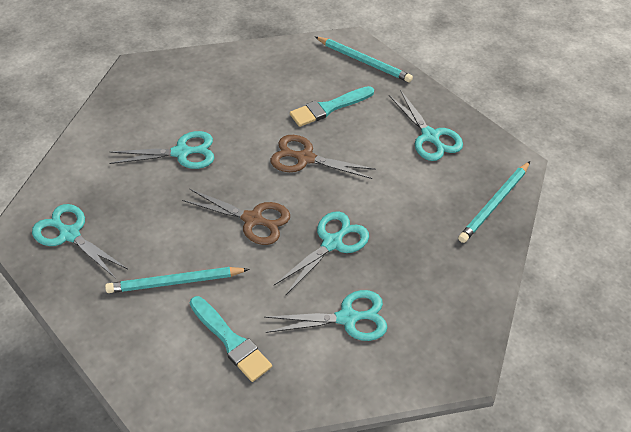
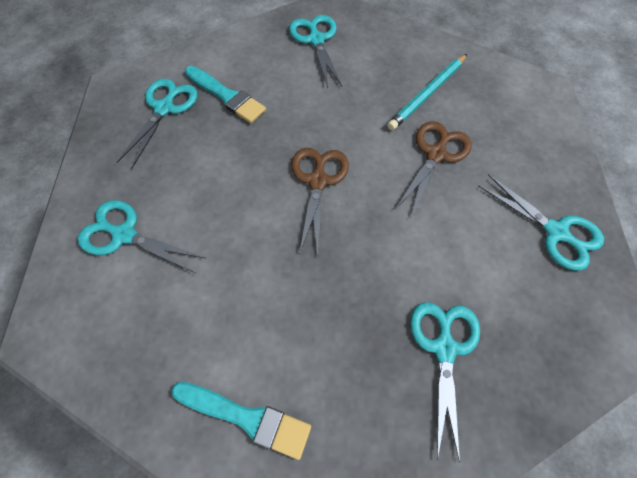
turquoise pencil: 3 -> 1

